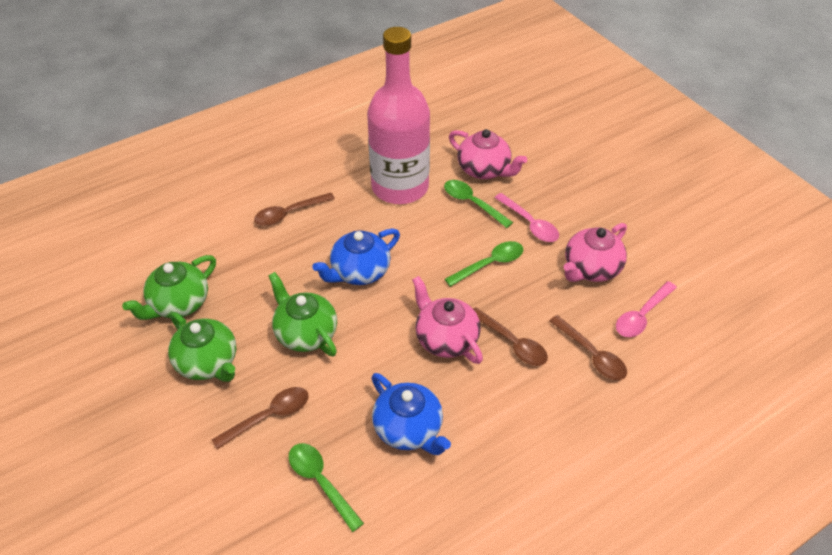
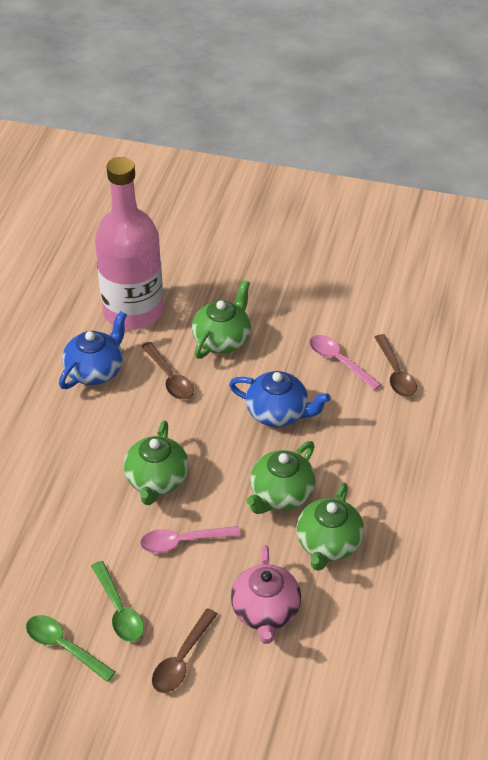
brown spoon: 4 -> 3
green spoon: 3 -> 2
green teapot: 3 -> 4
pink teapot: 3 -> 1

